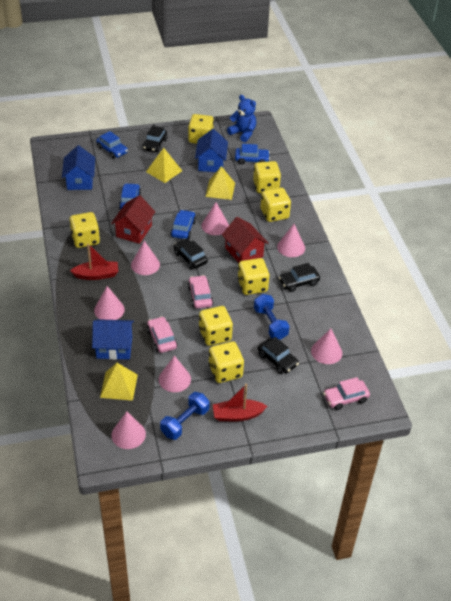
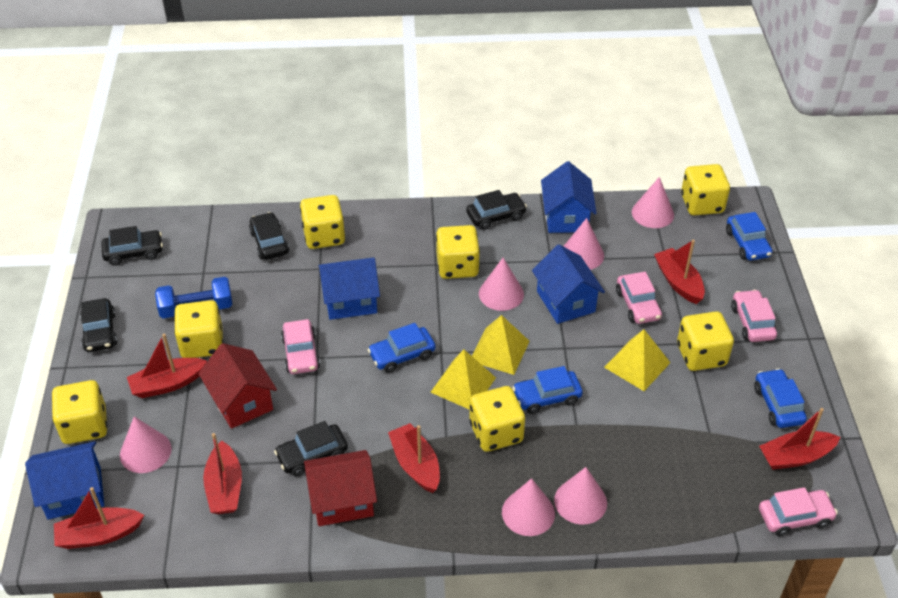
black car: 4 -> 5
blue dumbbell: 2 -> 1
blue house: 3 -> 4
blue teddy bear: 1 -> 0
pink car: 3 -> 4
pink cone: 7 -> 6
red boat: 2 -> 6

